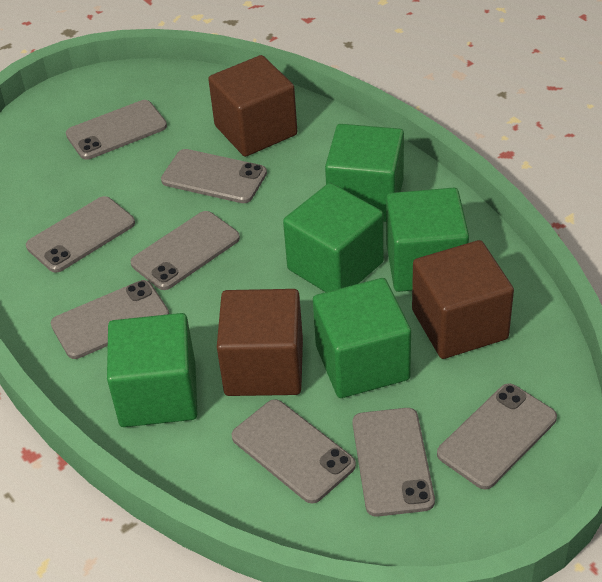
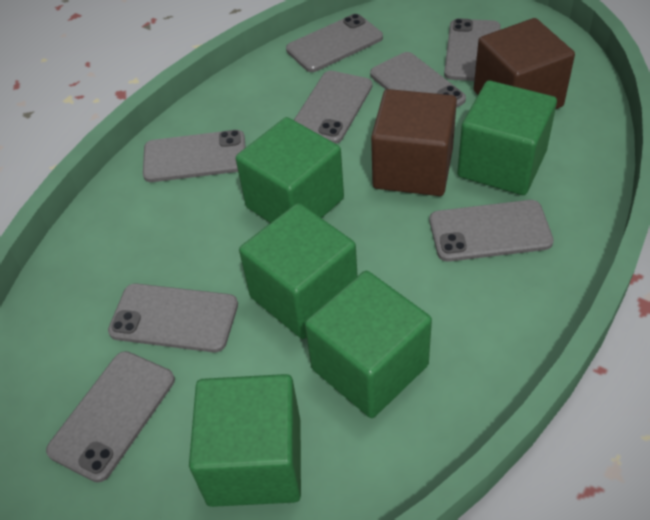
brown cube: 3 -> 2

